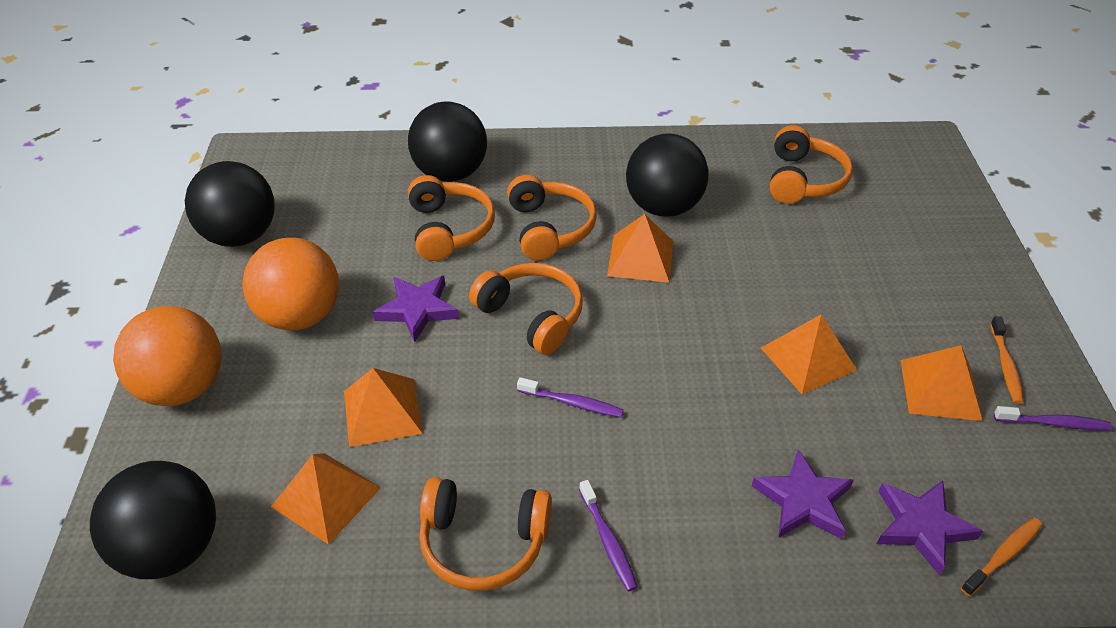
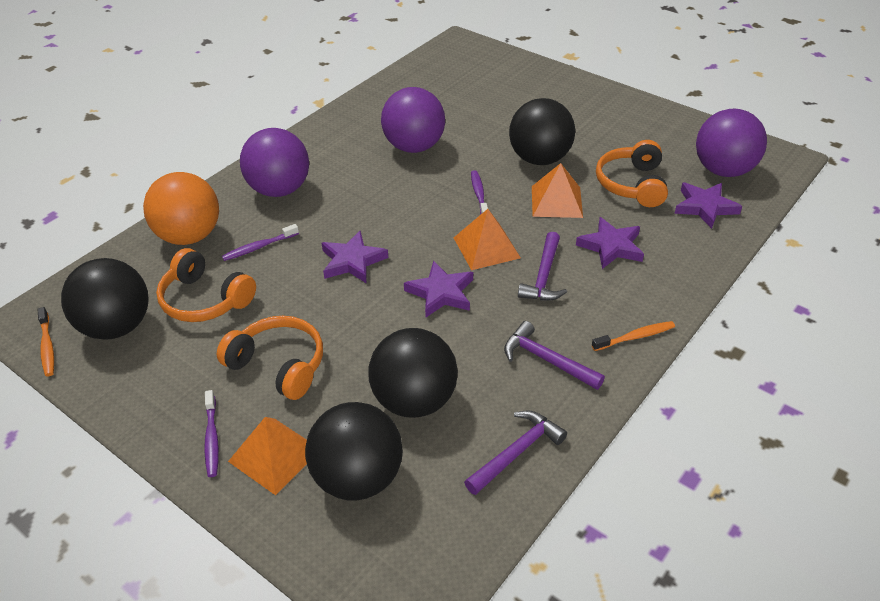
orange ball: 2 -> 1
orange headphones: 5 -> 3
orange pyramid: 5 -> 3
purple ball: 0 -> 3
purple hammer: 0 -> 3
purple star: 3 -> 4

